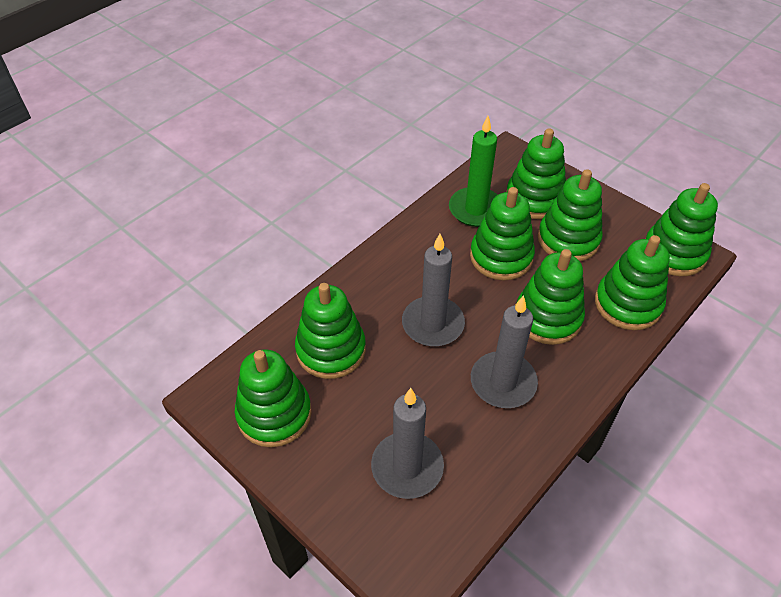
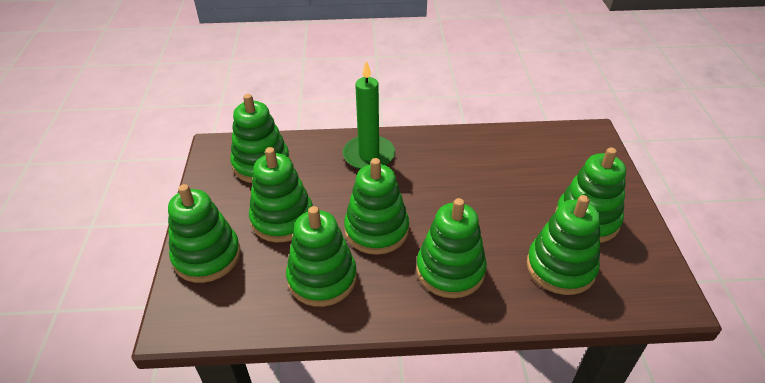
grey candle: 3 -> 0

